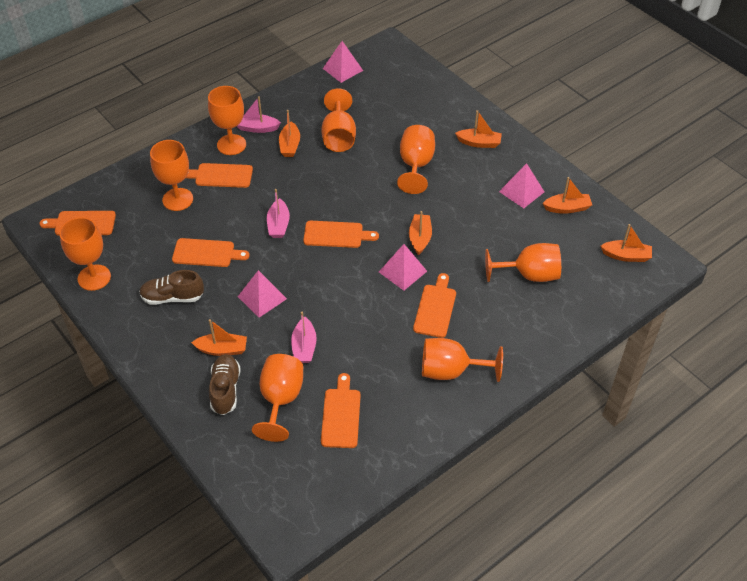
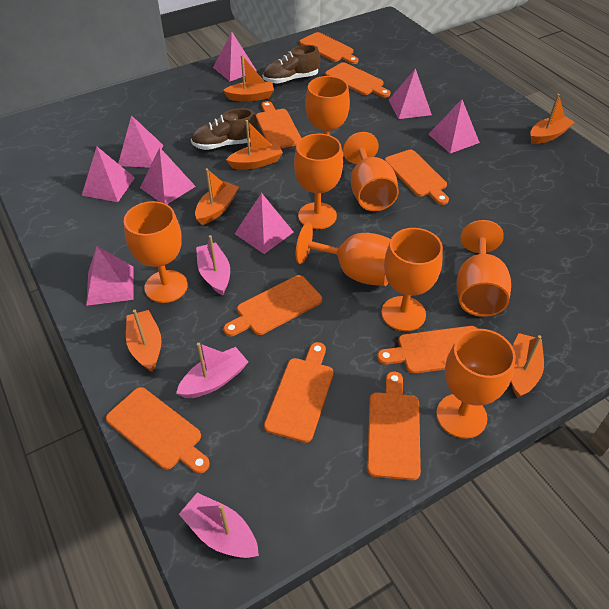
orange cutting board: 6 -> 9
pink pyramid: 4 -> 8

